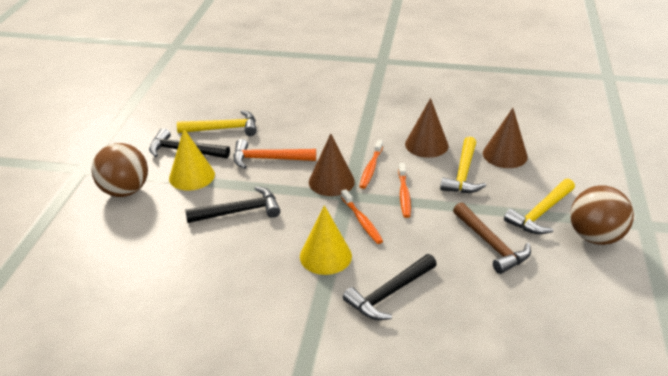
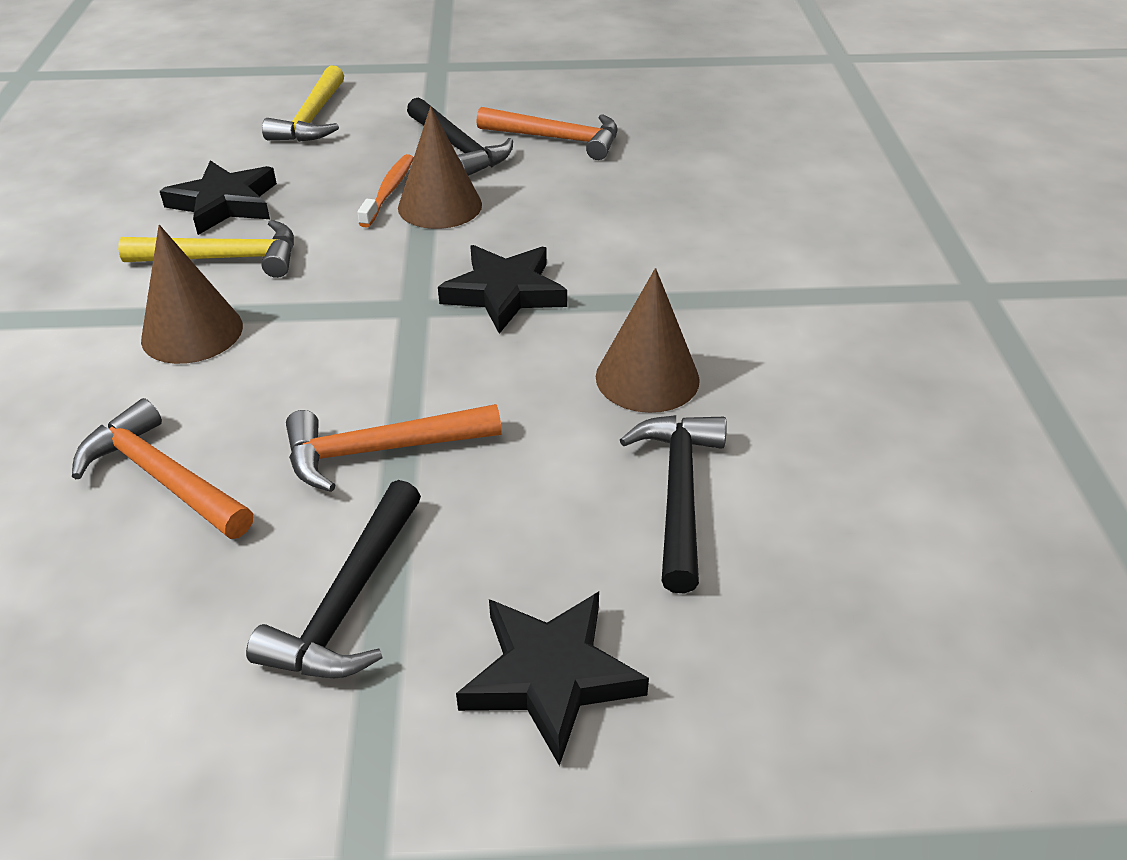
black star: 0 -> 3
brown ball: 2 -> 0
brown hammer: 1 -> 0
orange hammer: 1 -> 3
orange toothbrush: 3 -> 1
yellow cone: 2 -> 0
yellow hammer: 3 -> 2

